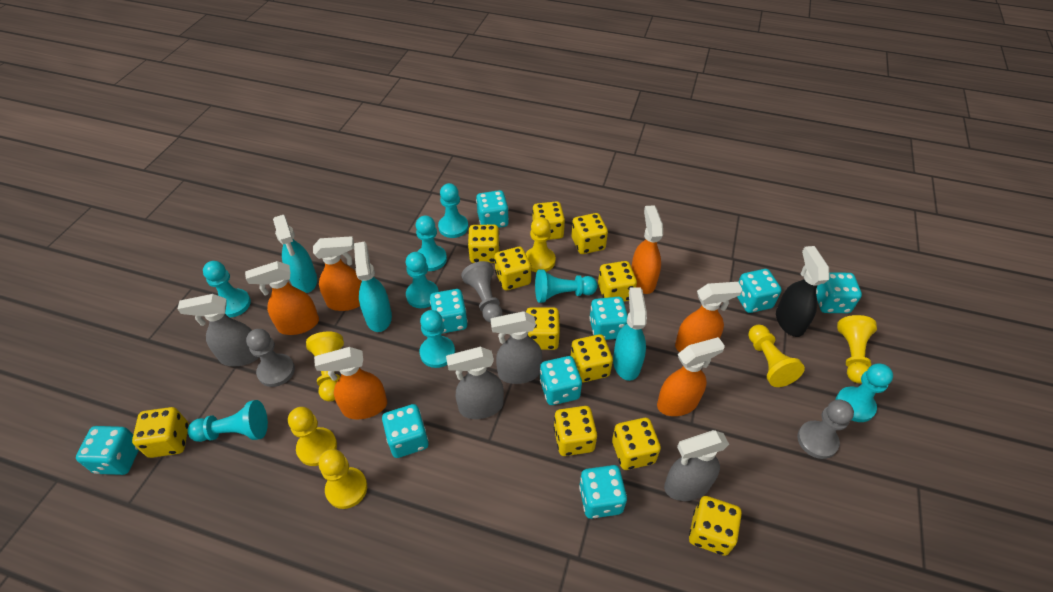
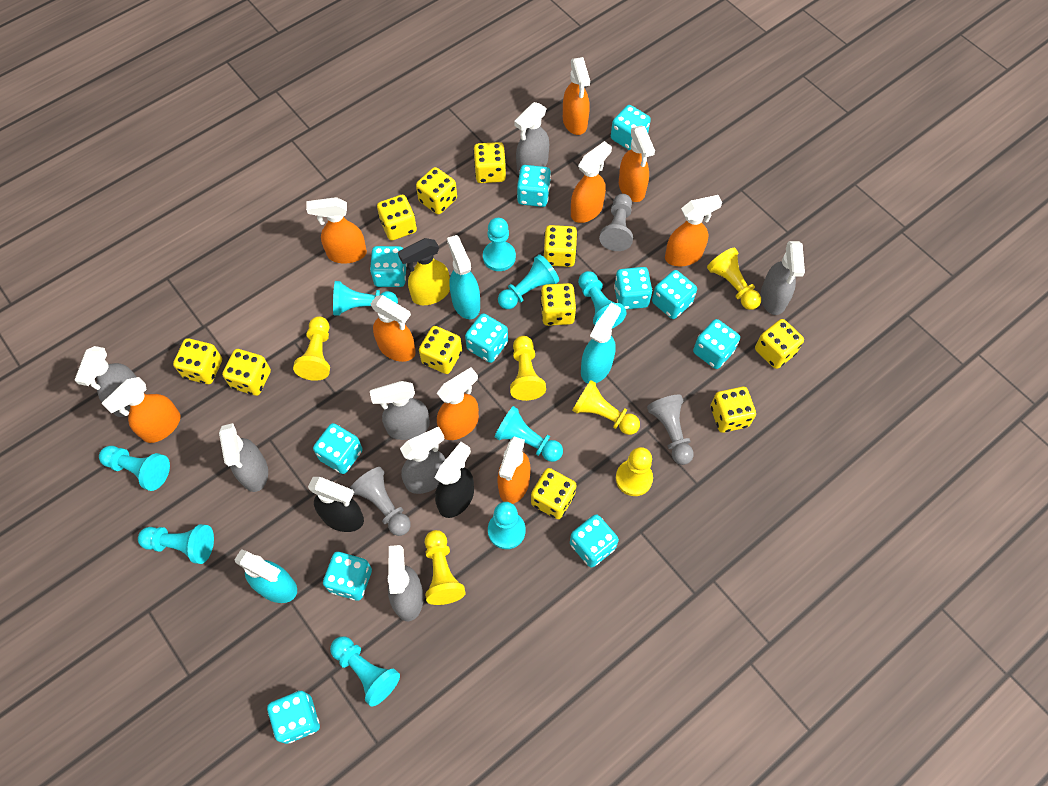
black spray bottle: 1 -> 2
grey spray bottle: 4 -> 7
orange spray bottle: 6 -> 9
turquoise dice: 9 -> 11
turquoise pawn: 8 -> 9
yellow spray bottle: 0 -> 1

